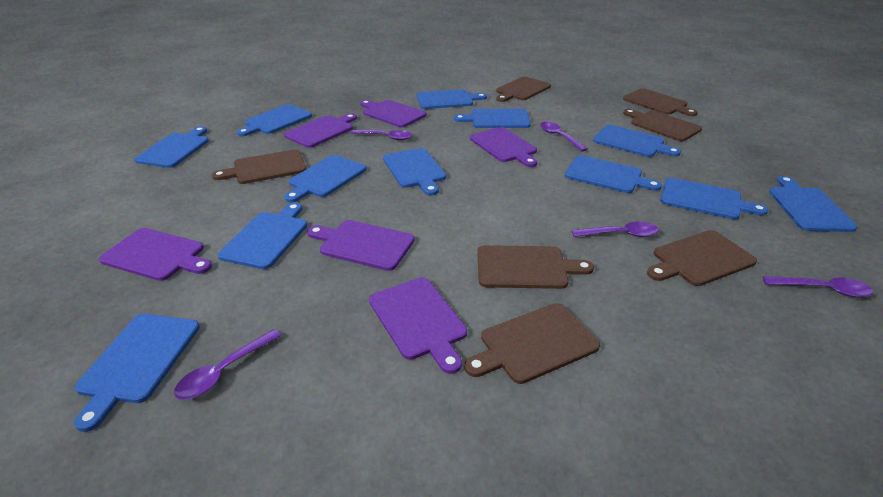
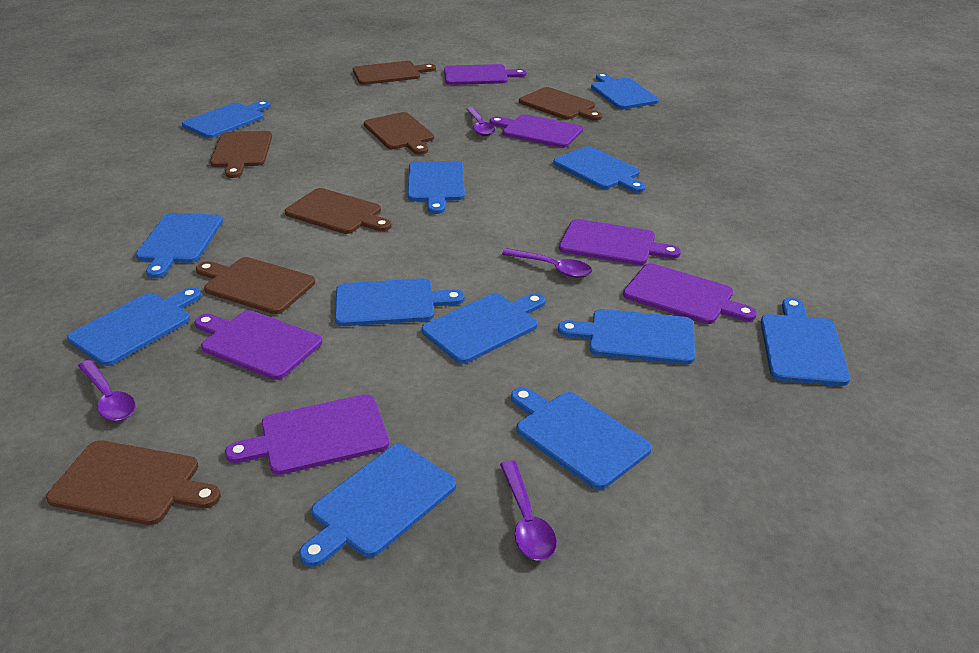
purple spoon: 5 -> 4

